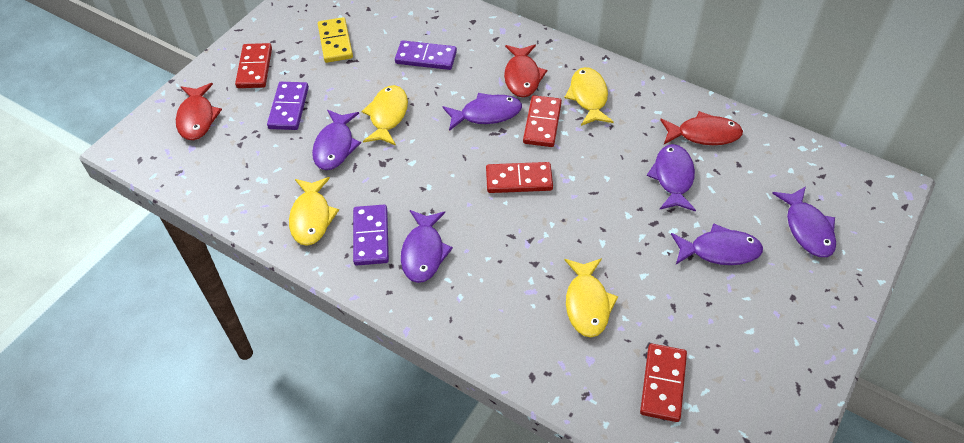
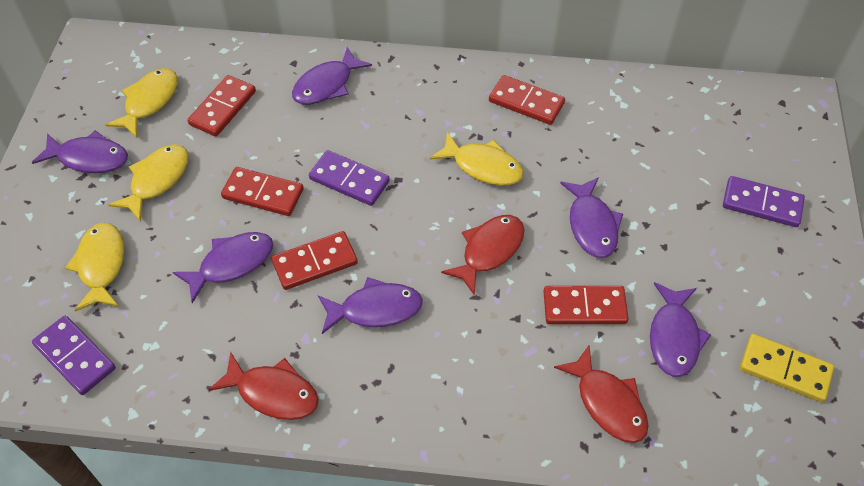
red domino: 4 -> 5

